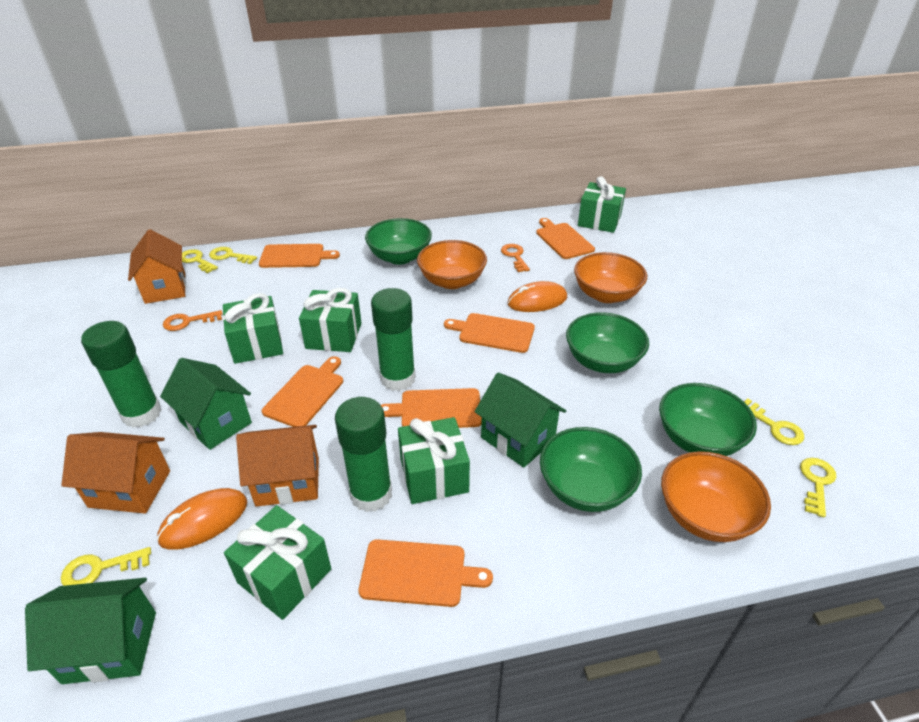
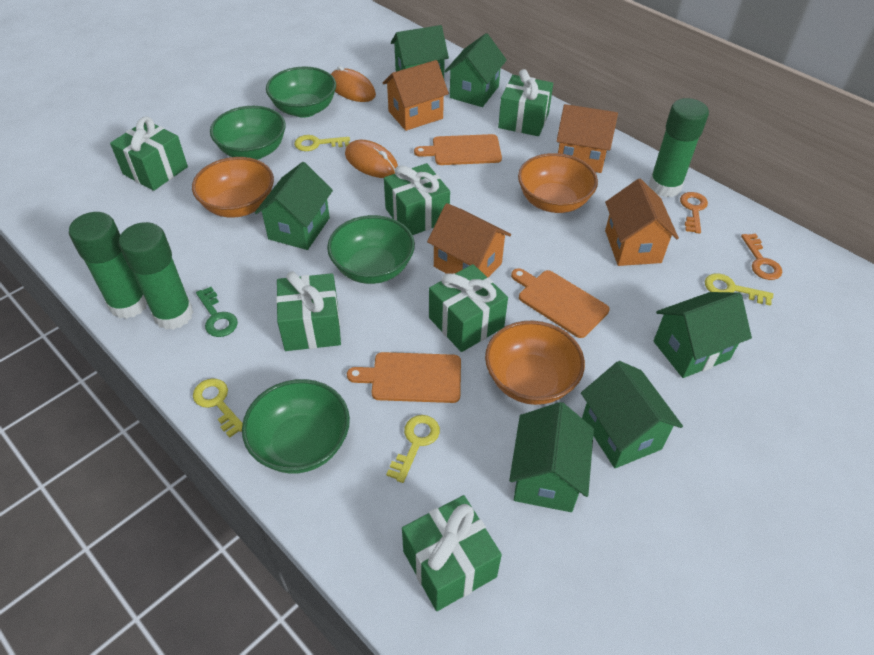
green gift: 5 -> 6
green house: 3 -> 6
green key: 0 -> 1
orange cutting board: 6 -> 3
orange house: 3 -> 4
yellow key: 5 -> 4

